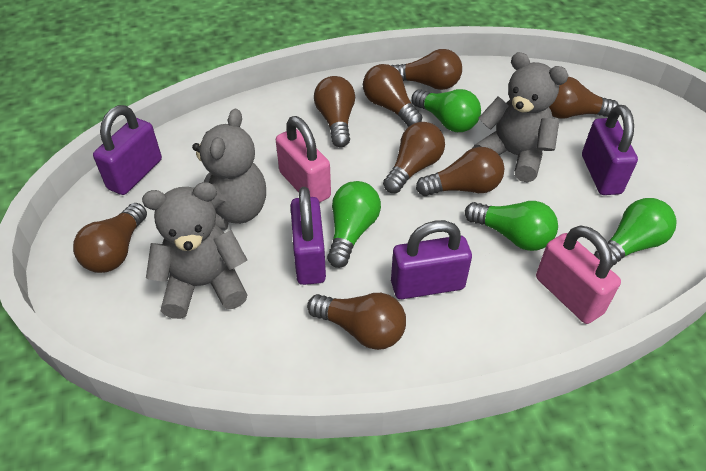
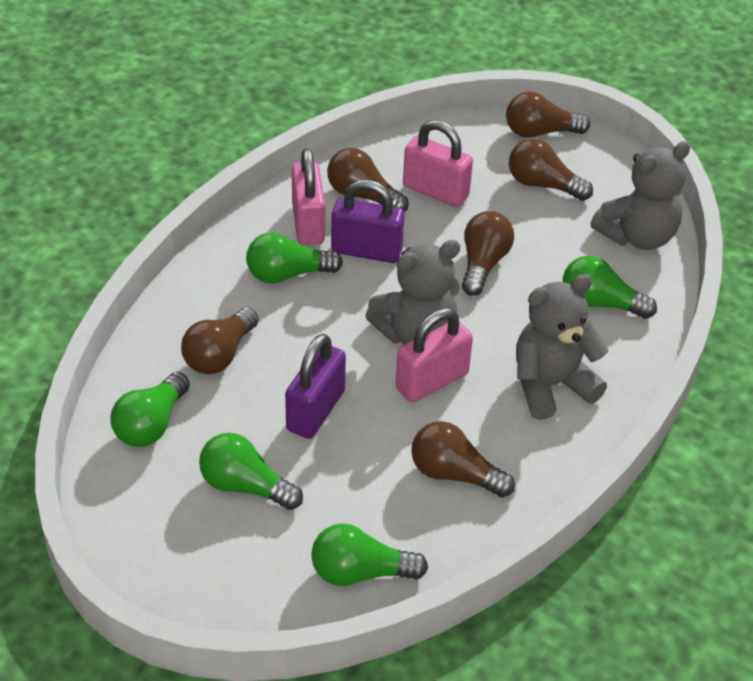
brown light bulb: 8 -> 6
green light bulb: 4 -> 5
pink padlock: 2 -> 3
purple padlock: 4 -> 2

